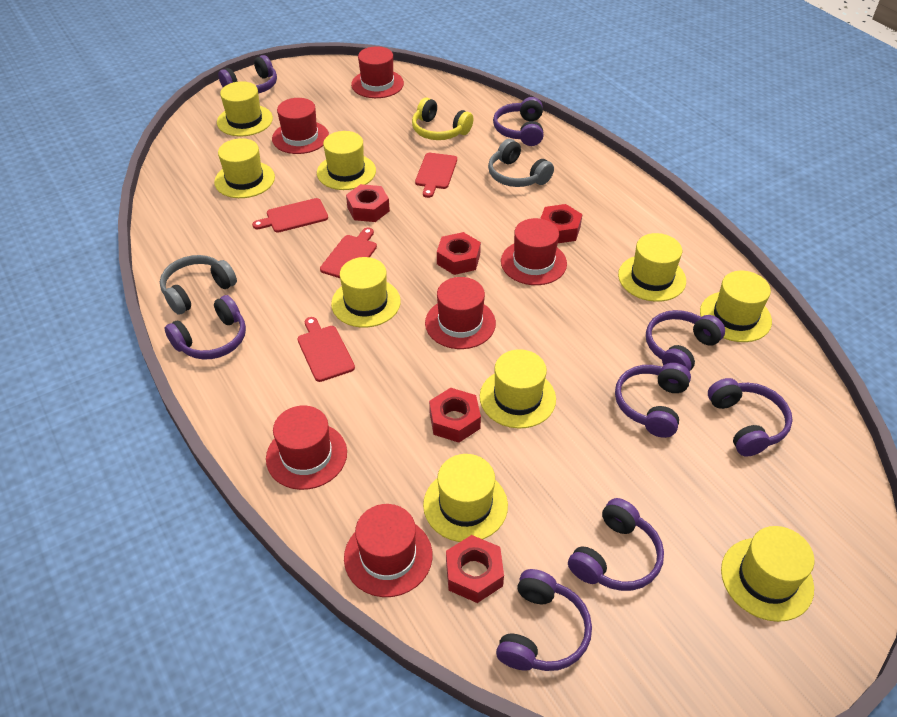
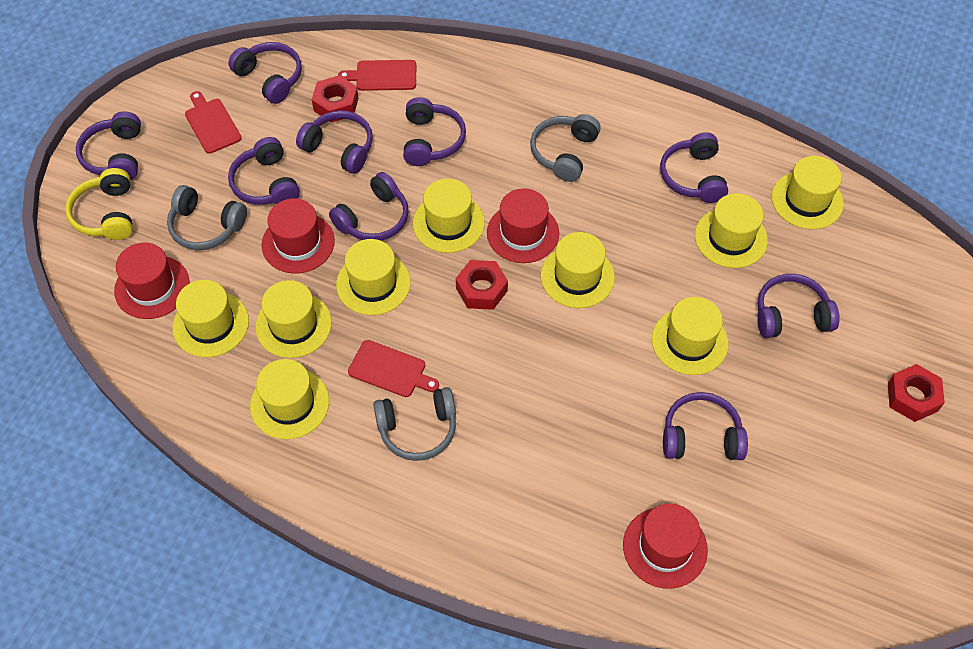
grey headphones: 2 -> 3
purple headphones: 8 -> 9
red cutting board: 4 -> 3
red hat: 6 -> 4
red nut: 5 -> 3

